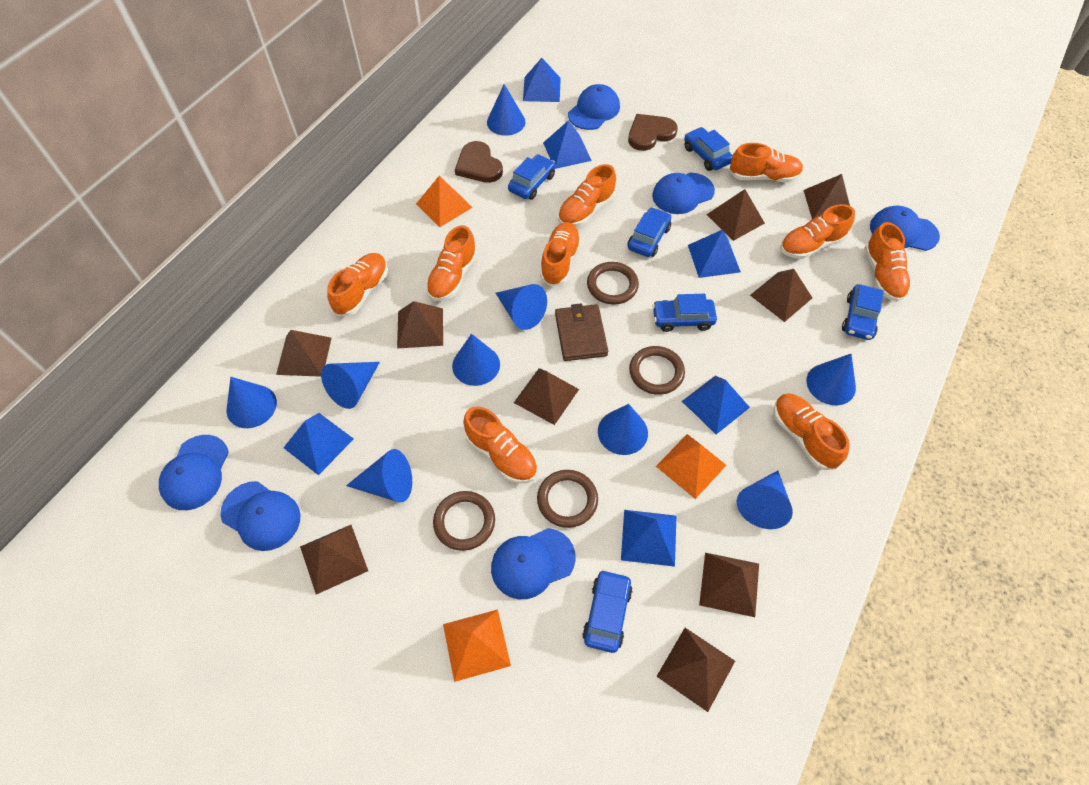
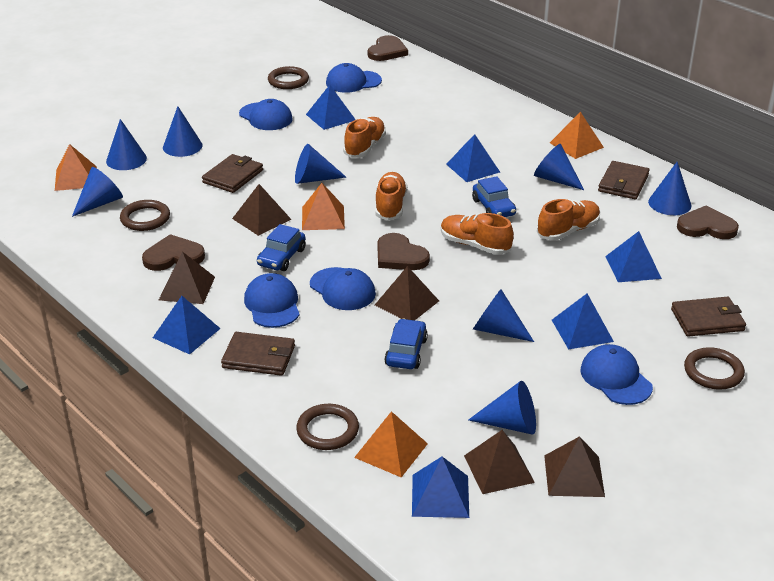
blue cap: 6 -> 5
blue car: 6 -> 3
blue cone: 9 -> 8
brown heart: 2 -> 4
brown pyramid: 9 -> 5
brown wallet: 1 -> 4
orange pyramid: 3 -> 4
orange shoe: 9 -> 4

